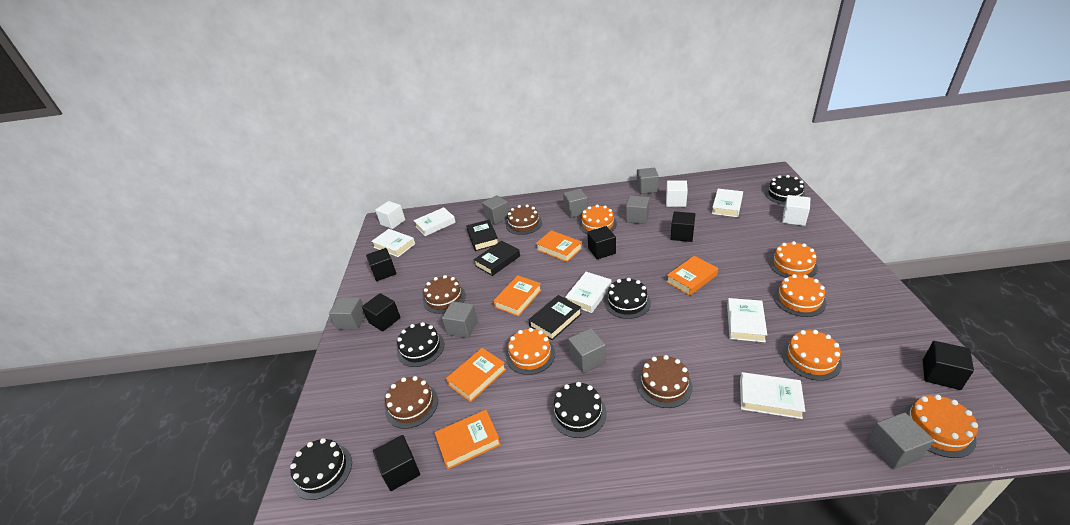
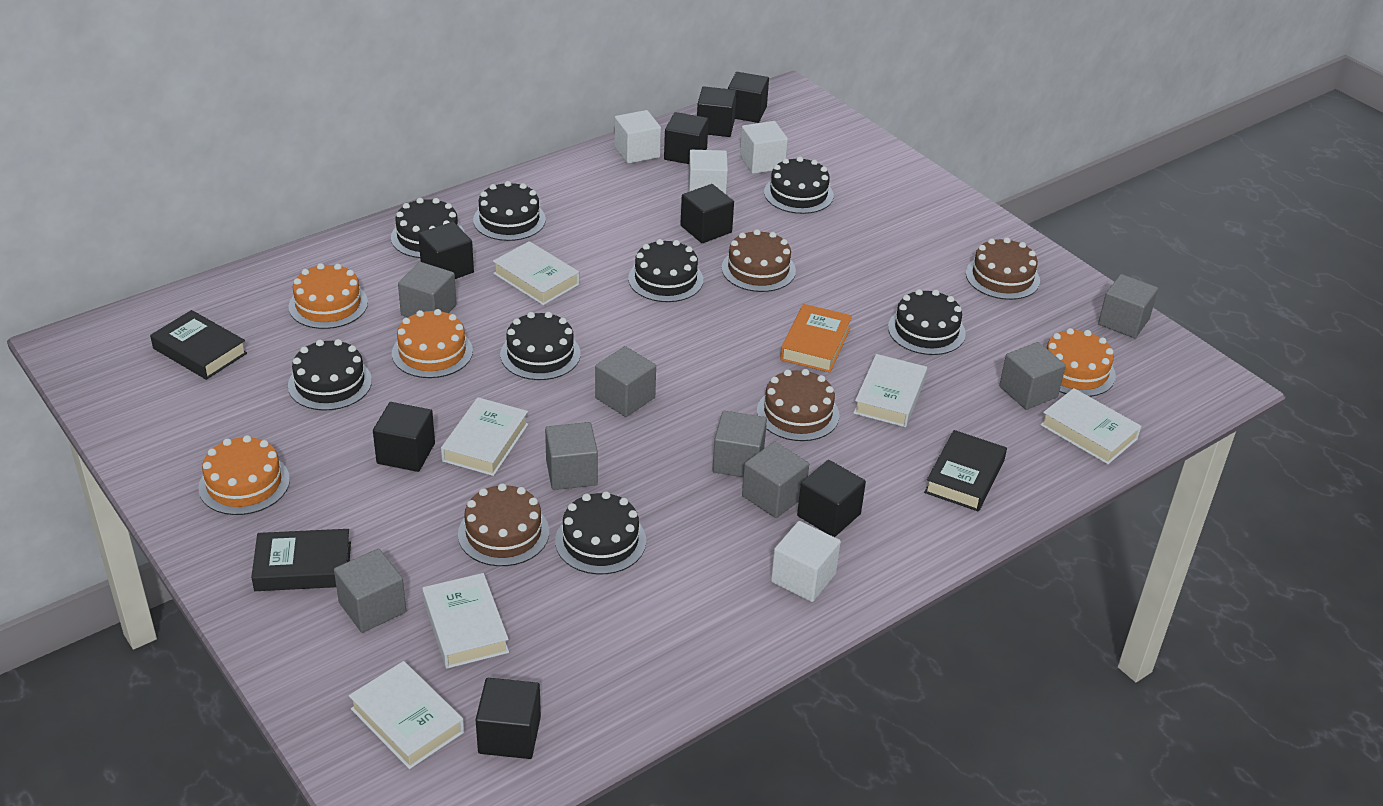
black cake: 5 -> 8
black cube: 6 -> 8
orange book: 5 -> 1
orange cake: 6 -> 4
white cube: 3 -> 4

